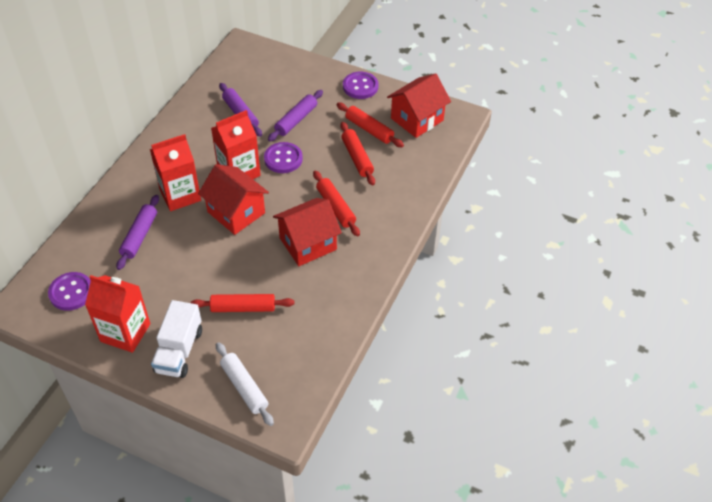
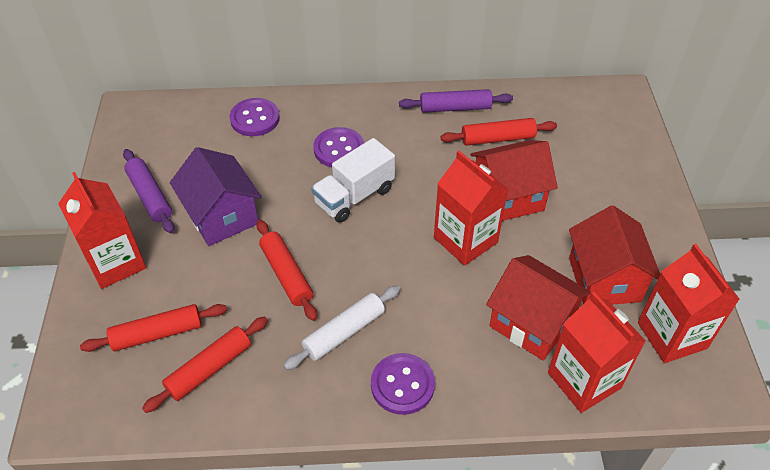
purple house: 0 -> 1
purple rolling pin: 3 -> 2
red carton: 3 -> 4

